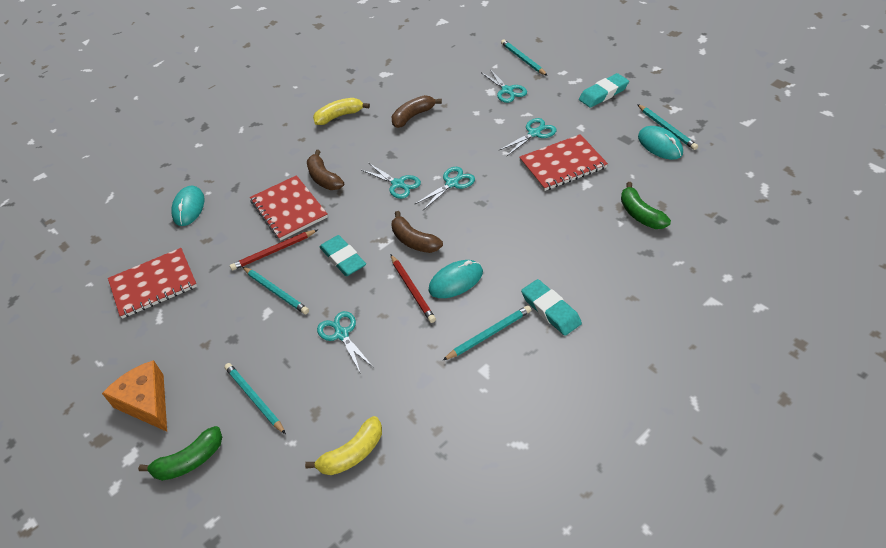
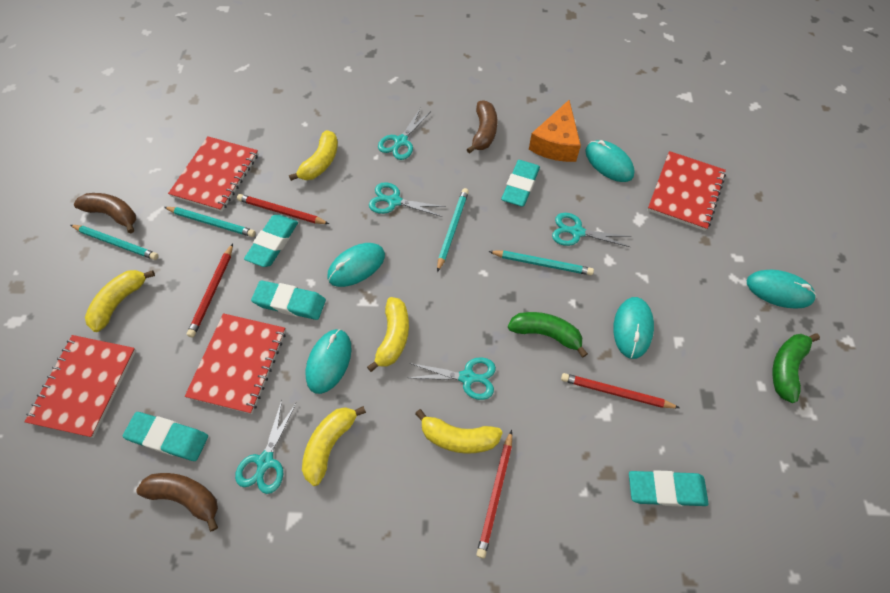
red notebook: 3 -> 4
red pencil: 2 -> 4
turquoise eraser: 3 -> 5
turquoise mouse: 3 -> 5
turquoise pencil: 5 -> 4
yellow banana: 2 -> 5

